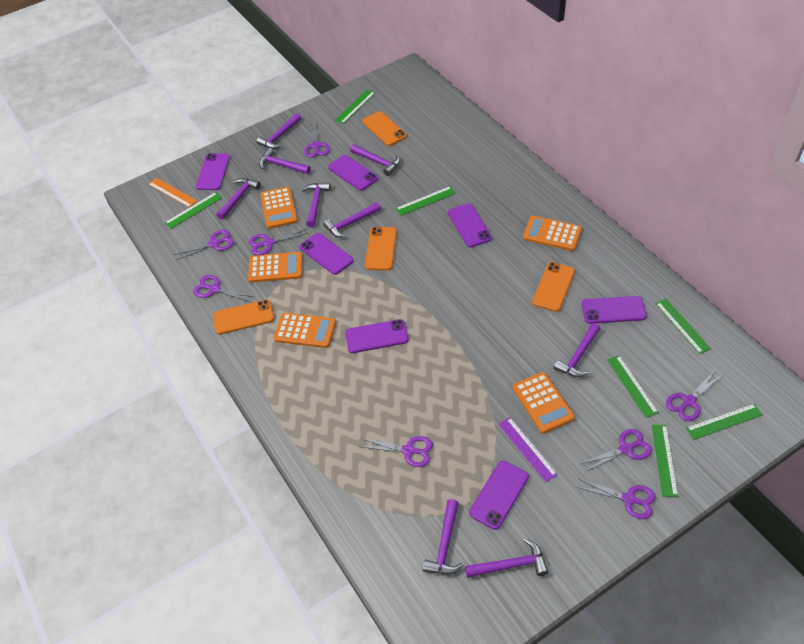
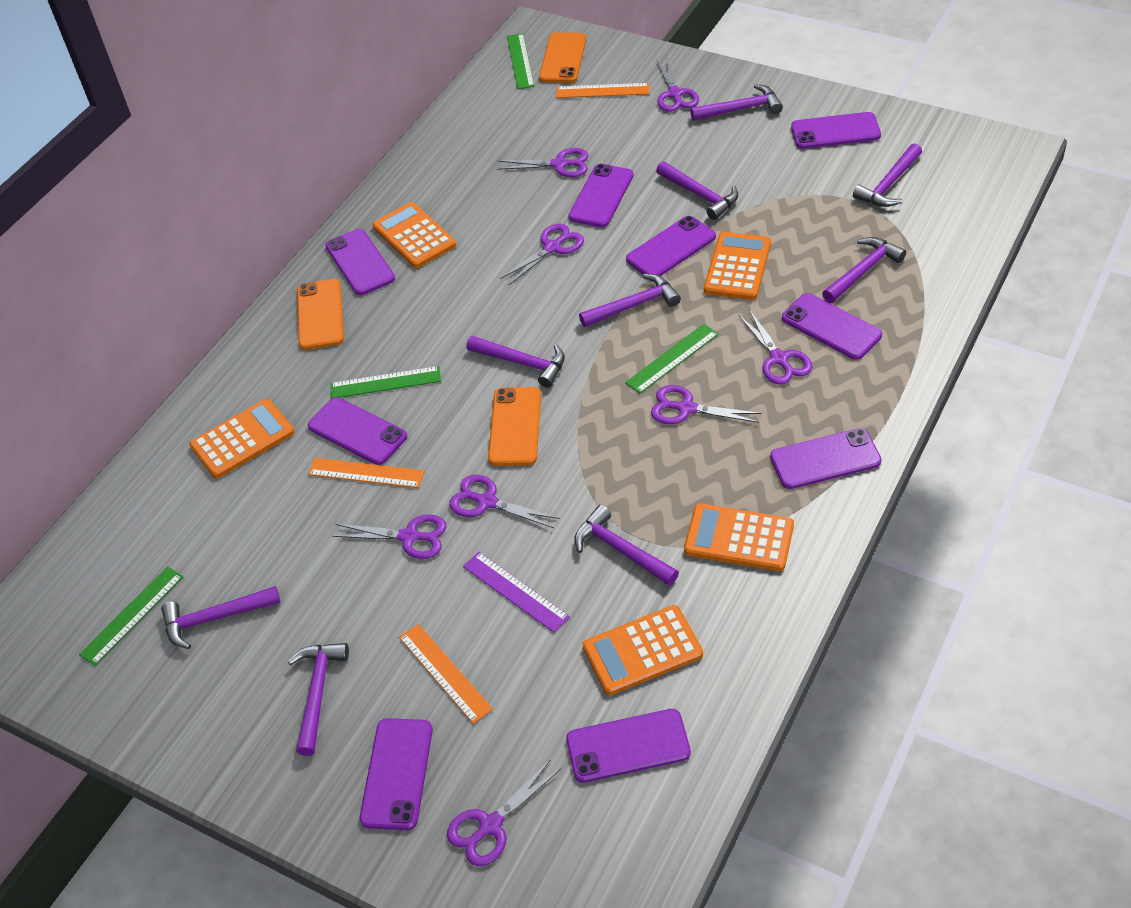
green ruler: 7 -> 4
orange phone: 4 -> 3
orange ruler: 1 -> 3
purple phone: 7 -> 9

